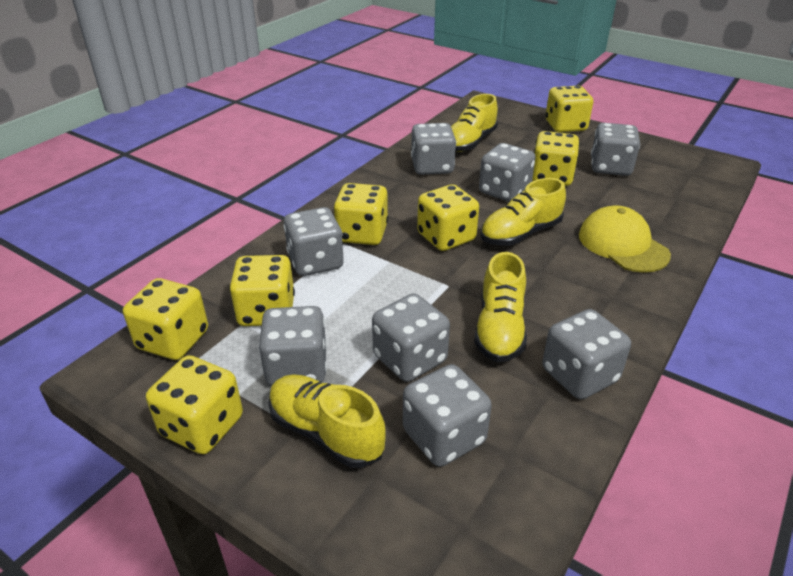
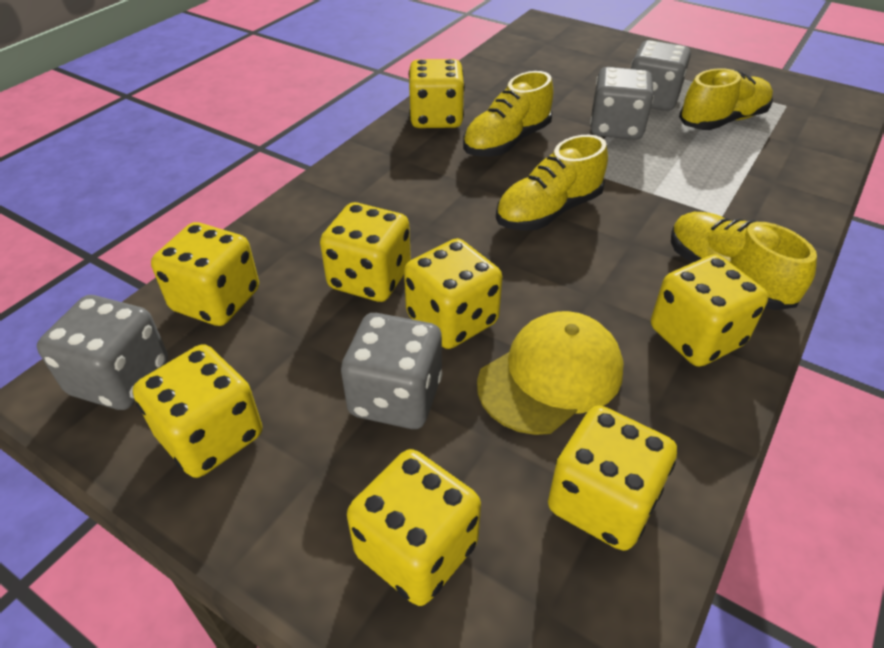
grey dice: 8 -> 4
yellow dice: 7 -> 8

